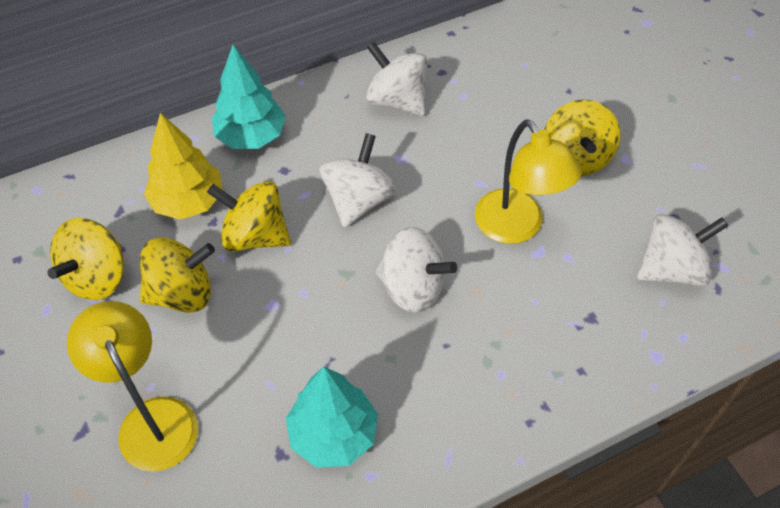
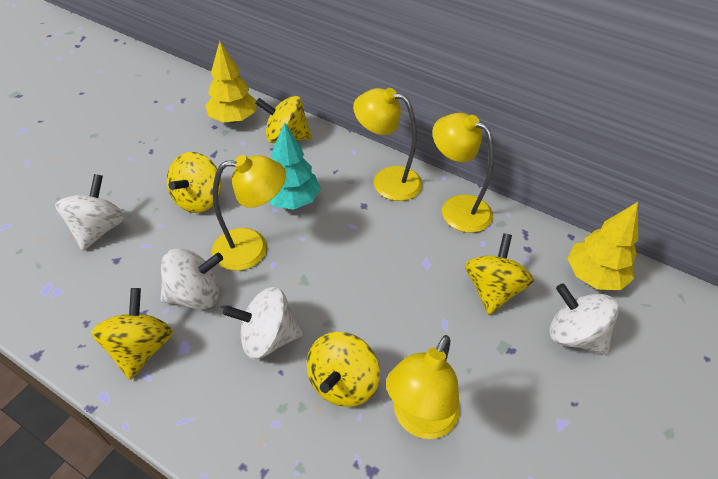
turquoise tree: 2 -> 1
yellow lamp: 2 -> 4
yellow spinning top: 4 -> 5
yellow tree: 1 -> 2

